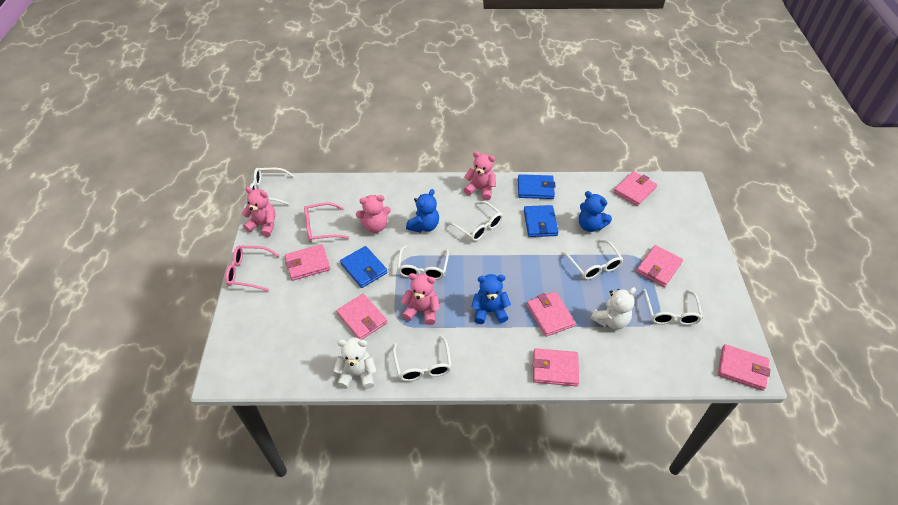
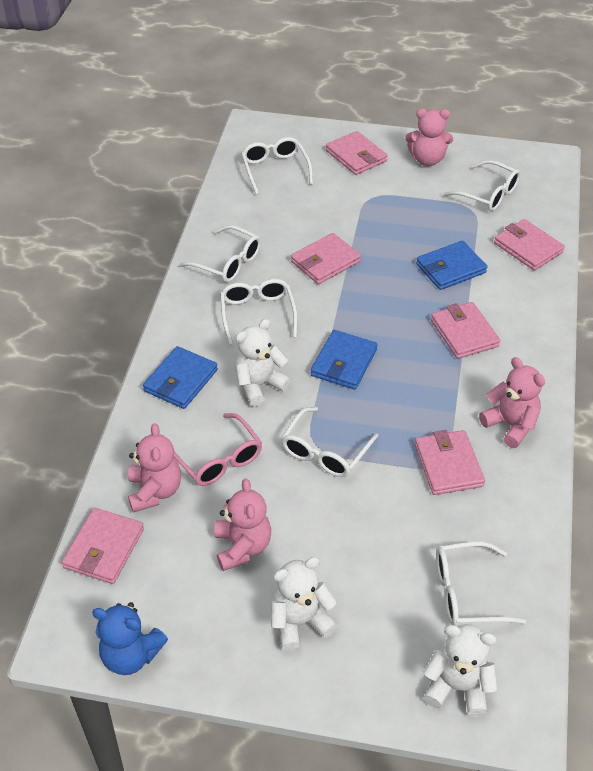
blue teddy bear: 3 -> 1
pink glasses: 2 -> 1
pink wallet: 7 -> 6
white teddy bear: 2 -> 3

